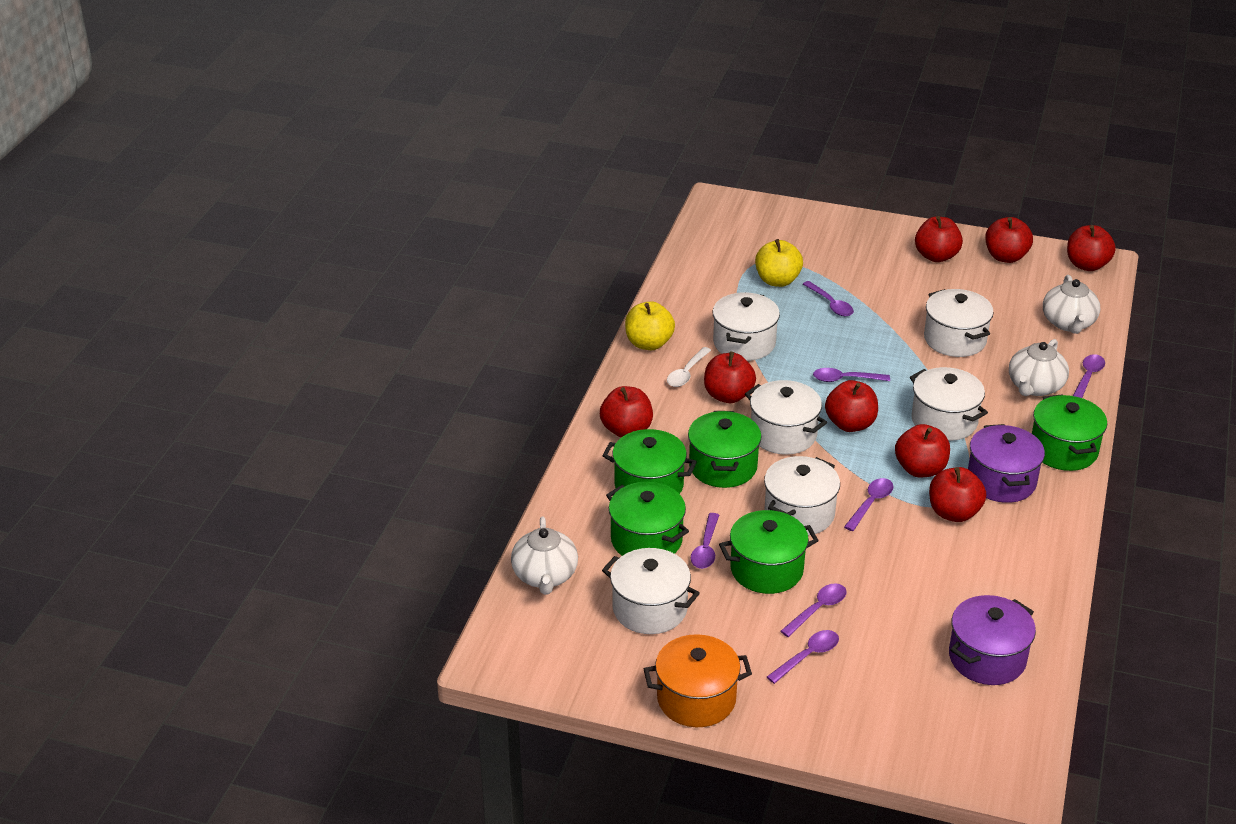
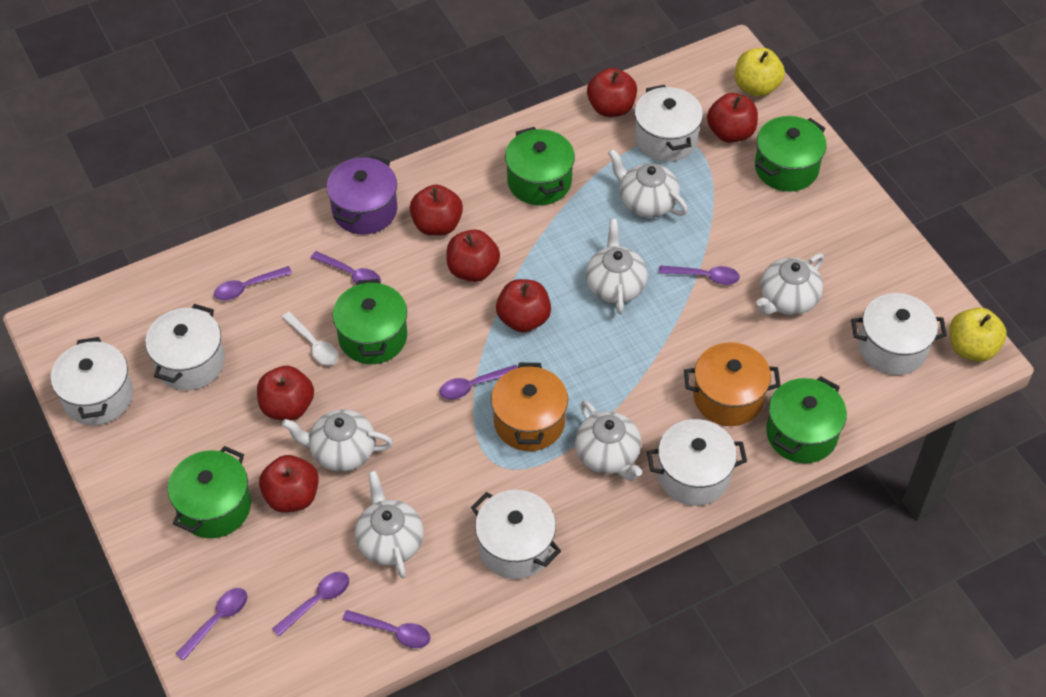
orange pot: 1 -> 2
purple pot: 2 -> 1
red apple: 8 -> 7
white teapot: 3 -> 6

